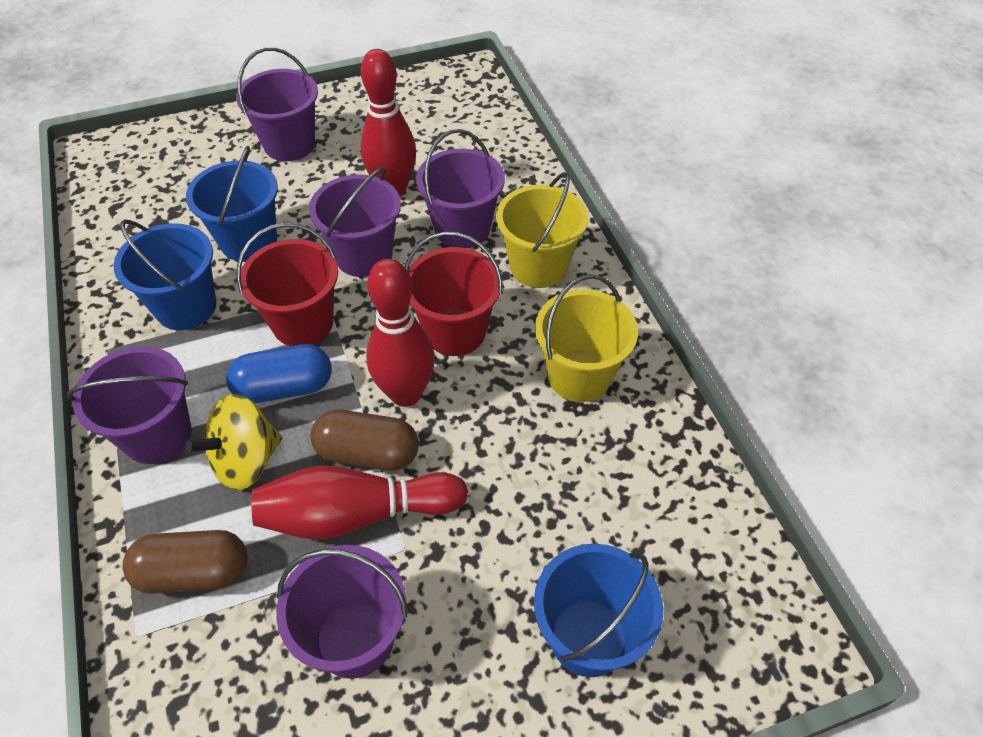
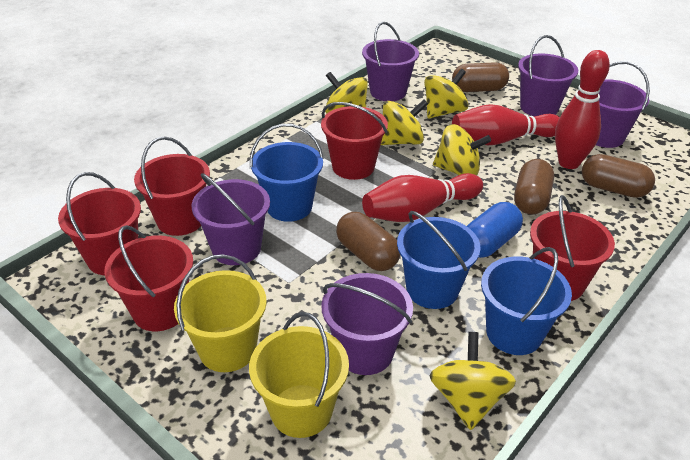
brown capsule: 2 -> 4
red bucket: 2 -> 5
yellow spinning top: 1 -> 5

